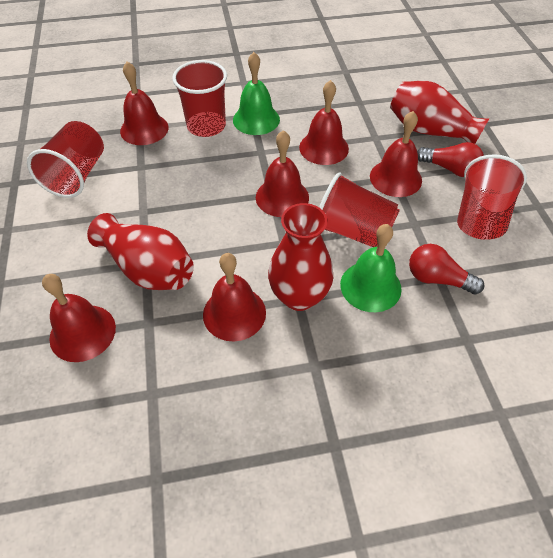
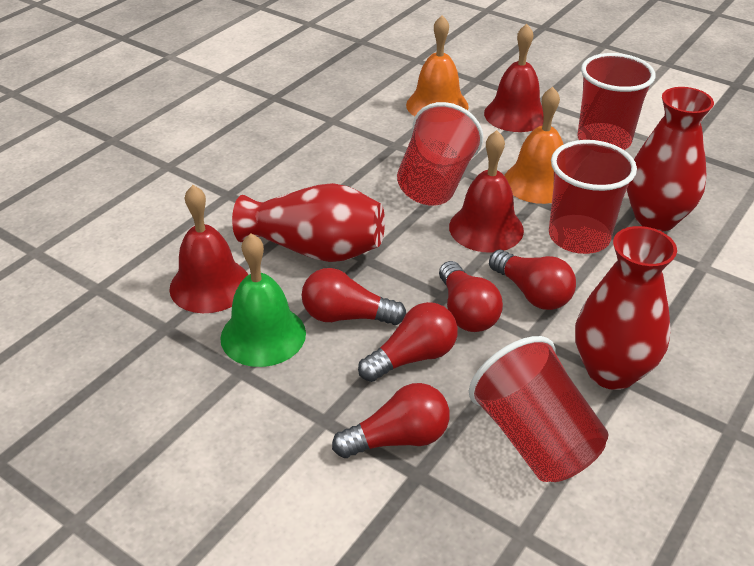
green bell: 2 -> 1
orange bell: 0 -> 2
red bell: 6 -> 3
red light bulb: 2 -> 5

